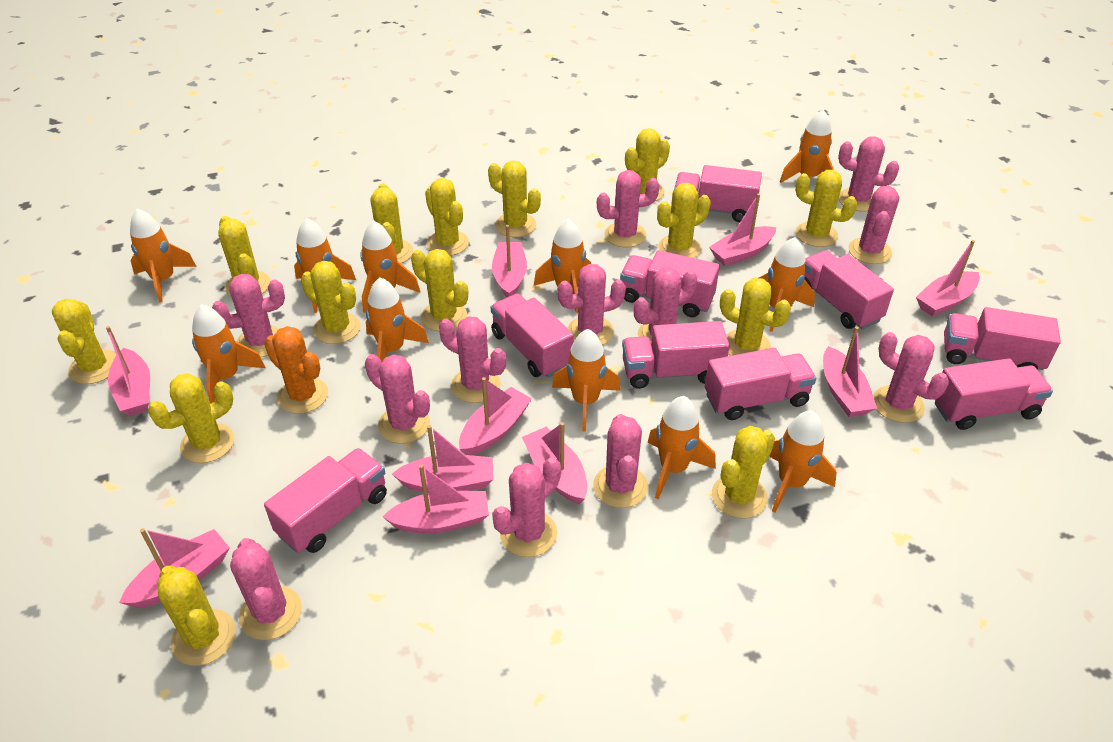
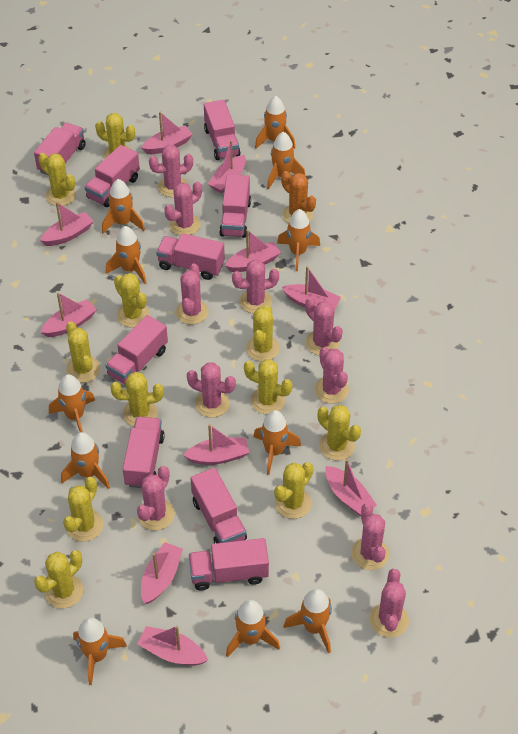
pink cactus: 12 -> 10
yellow cactus: 14 -> 11

